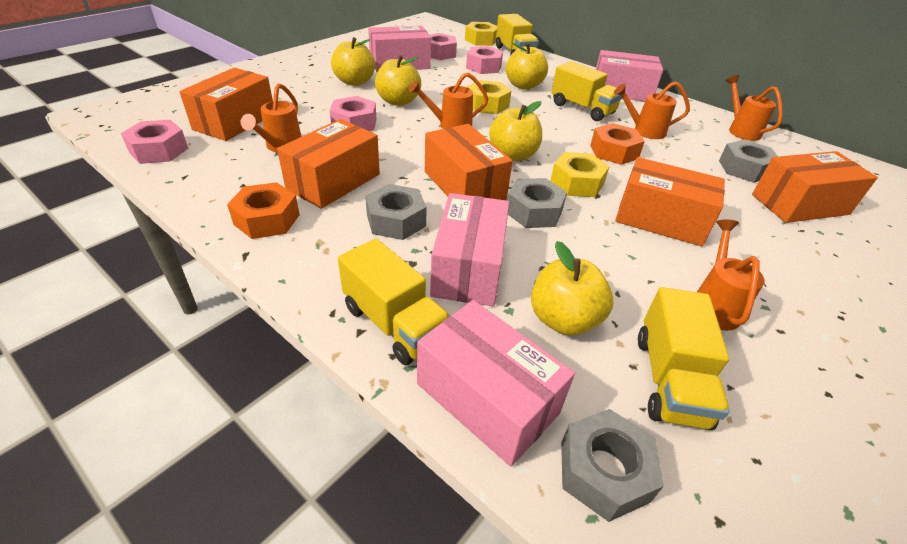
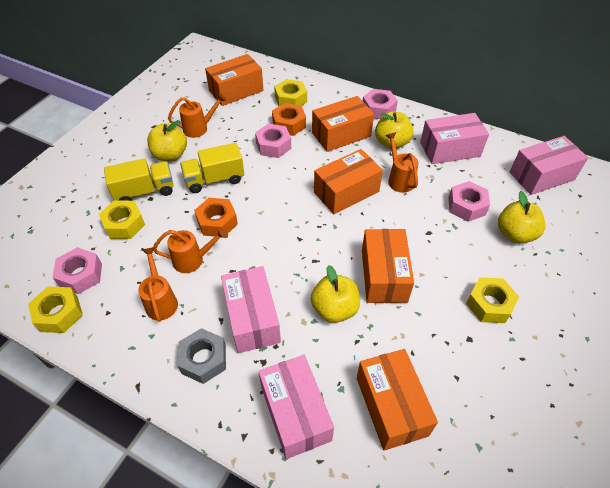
grey nut: 4 -> 1
orange watering can: 5 -> 4
yellow apple: 5 -> 4
yellow nut: 3 -> 4
yellow truck: 4 -> 2

